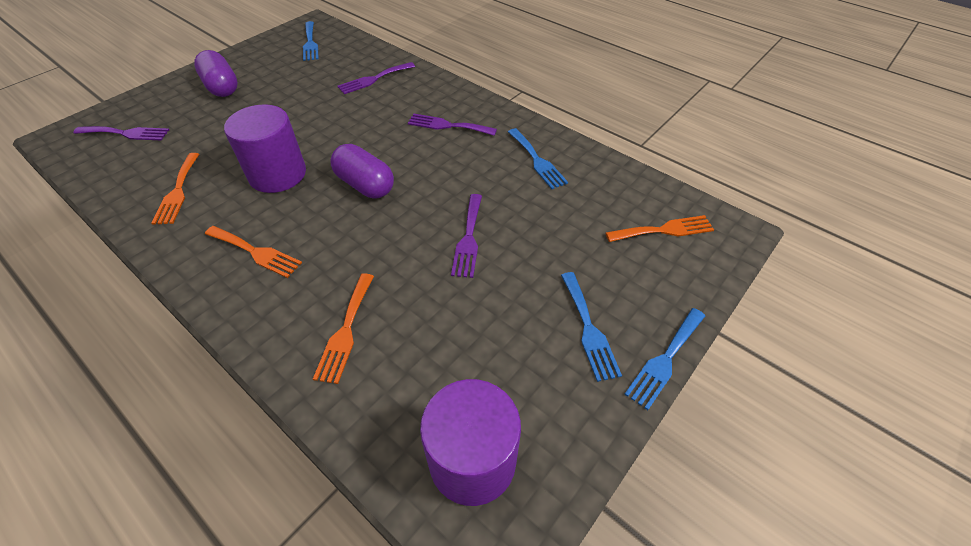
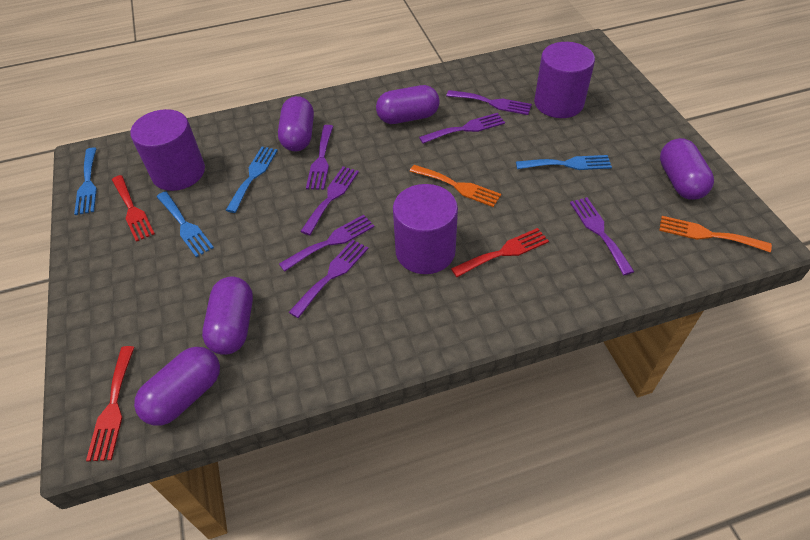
orange fork: 4 -> 2
purple capsule: 2 -> 5
purple cylinder: 2 -> 3
purple fork: 4 -> 7
red fork: 0 -> 3

